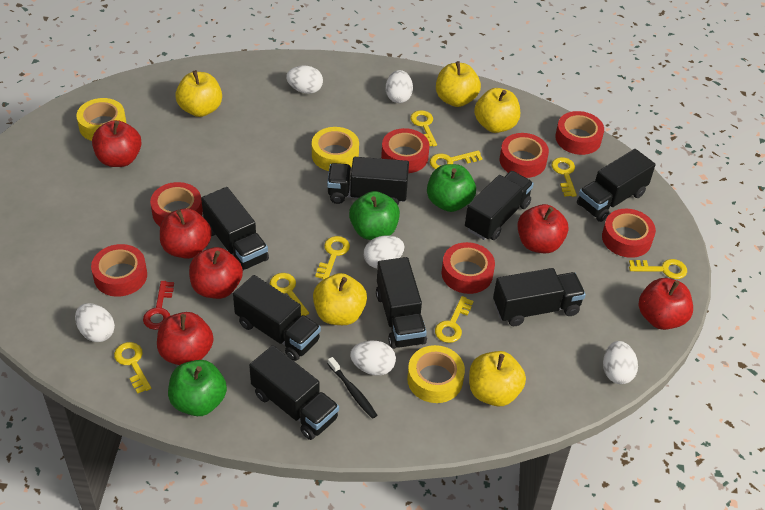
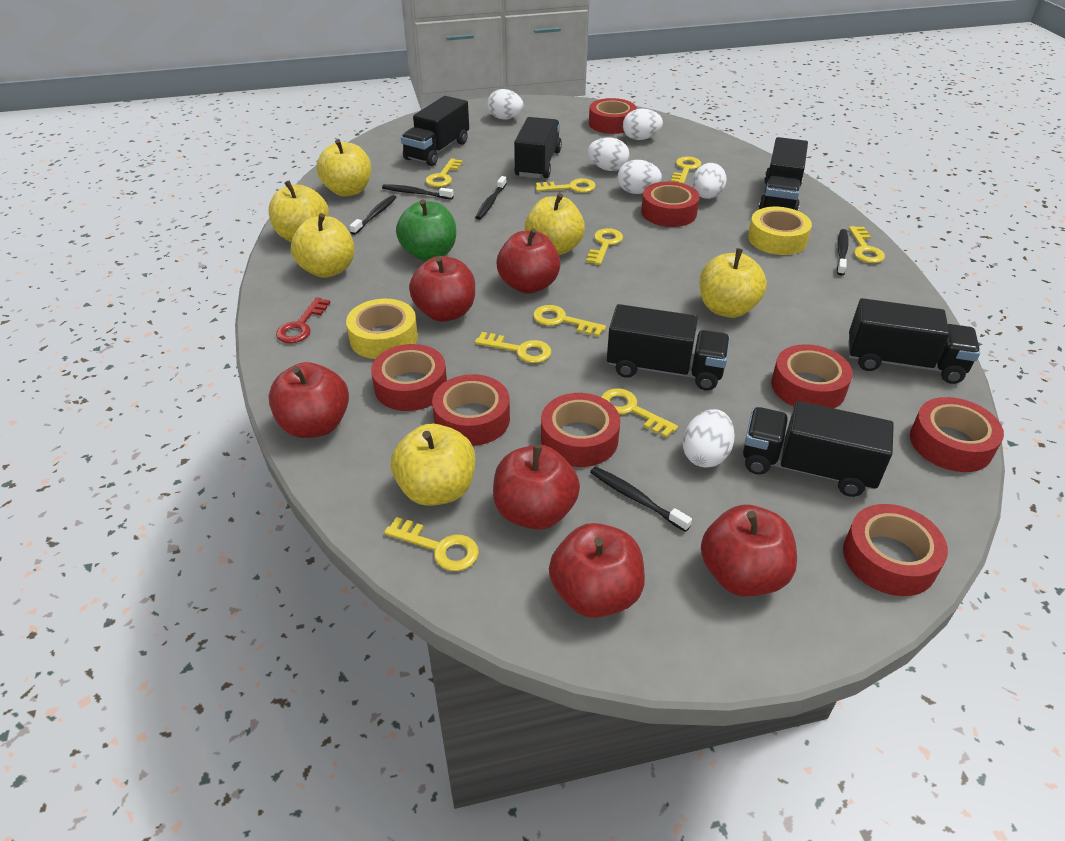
black toothbrush: 1 -> 5
black truck: 8 -> 6
green apple: 3 -> 1
red tape: 7 -> 8
yellow apple: 5 -> 6
yellow key: 8 -> 9
yellow tape: 3 -> 2

